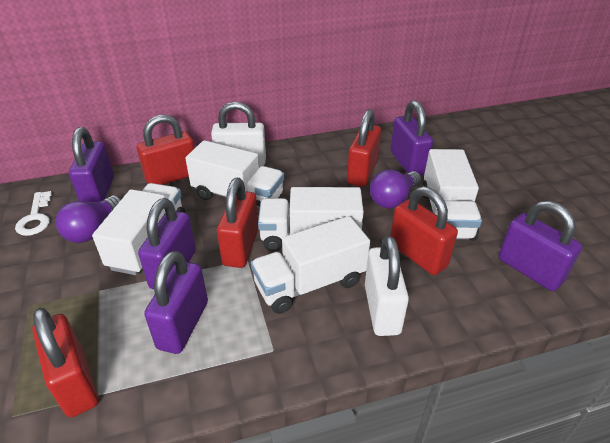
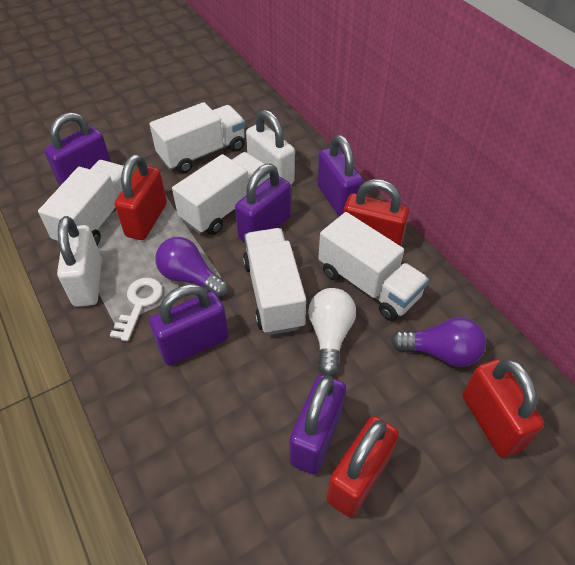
red padlock: 5 -> 4
white light bulb: 0 -> 1

